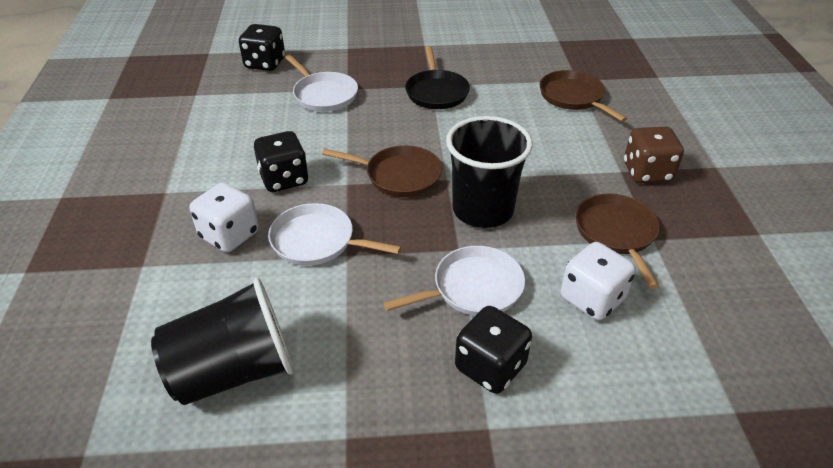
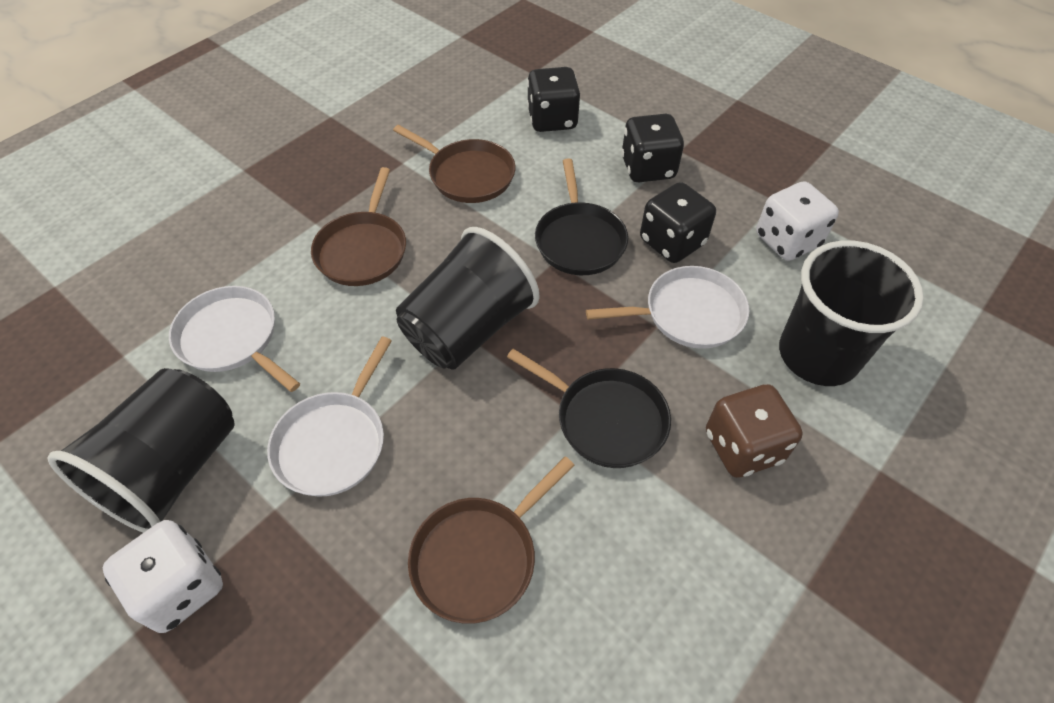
black cup: 2 -> 3
black pan: 1 -> 2

